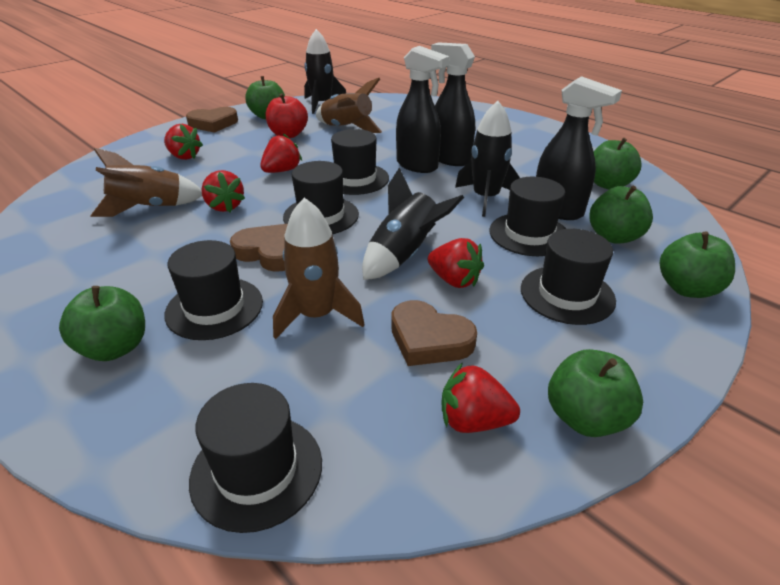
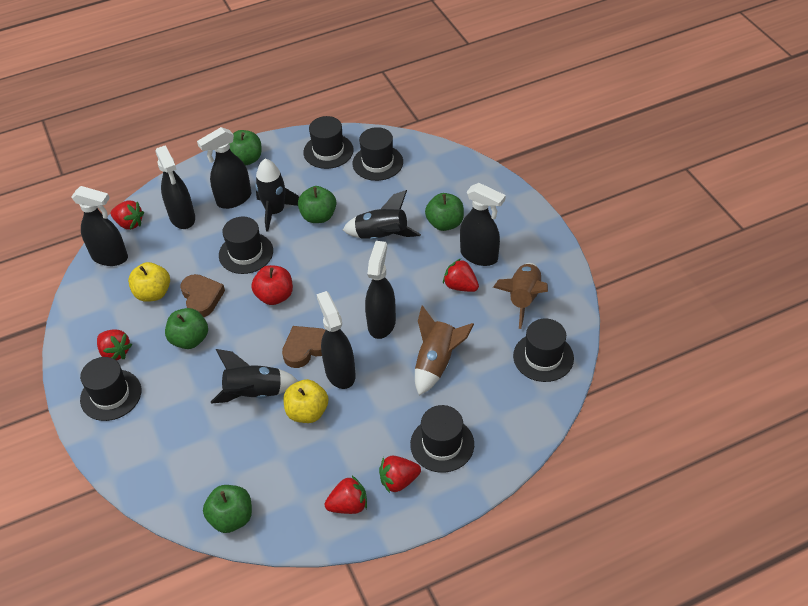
black spray bottle: 3 -> 6
brown heart: 3 -> 2
brown rocket: 3 -> 2
green apple: 6 -> 5
yellow apple: 0 -> 2

